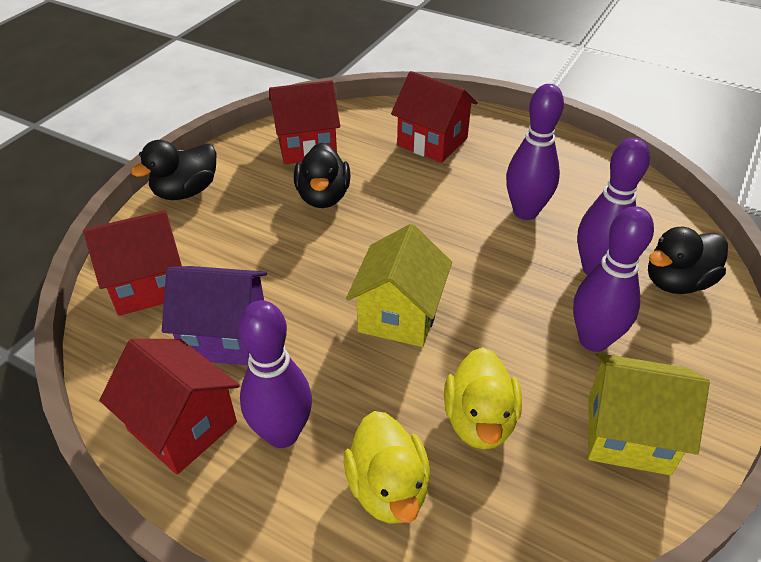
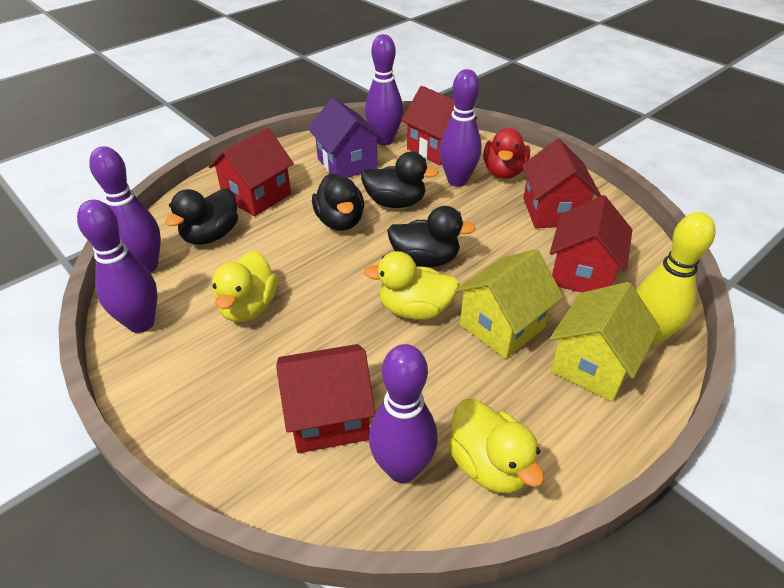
black duck: 3 -> 4
purple bowling pin: 4 -> 5
red duck: 0 -> 1
red house: 4 -> 5
yellow bowling pin: 0 -> 1
yellow duck: 2 -> 3

